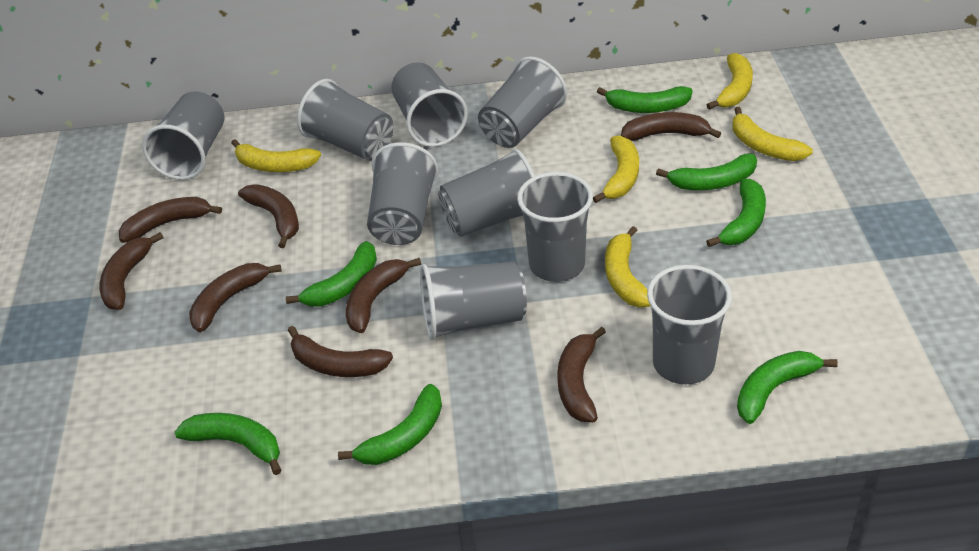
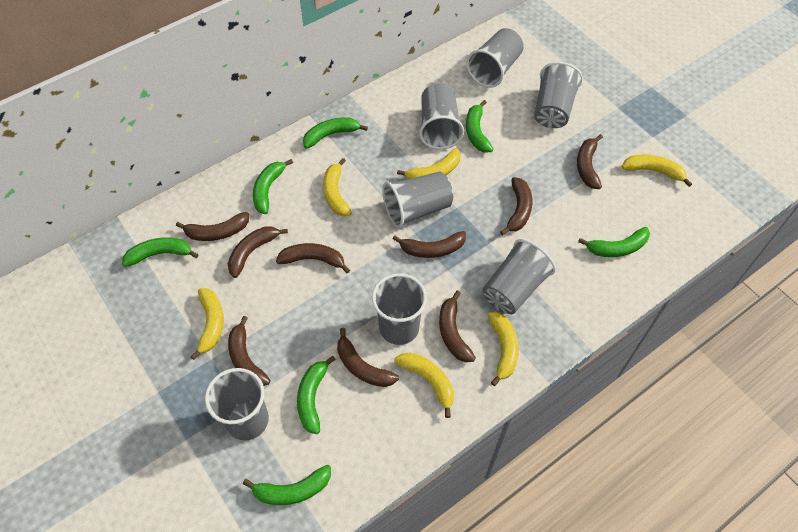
brown banana: 8 -> 9
grey cup: 9 -> 7
yellow banana: 5 -> 6

